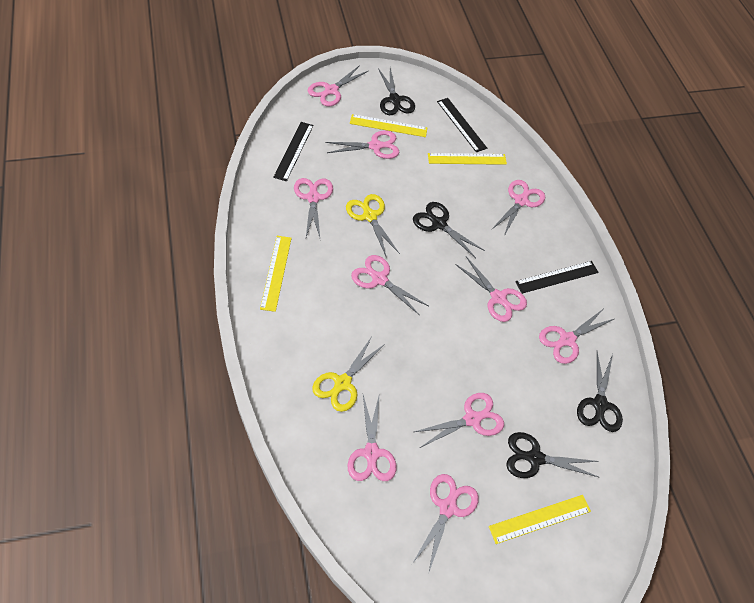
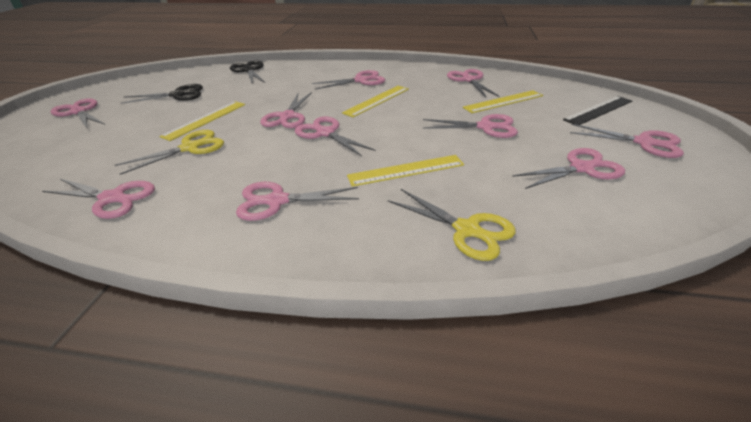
black ruler: 3 -> 1
black scissors: 4 -> 2

